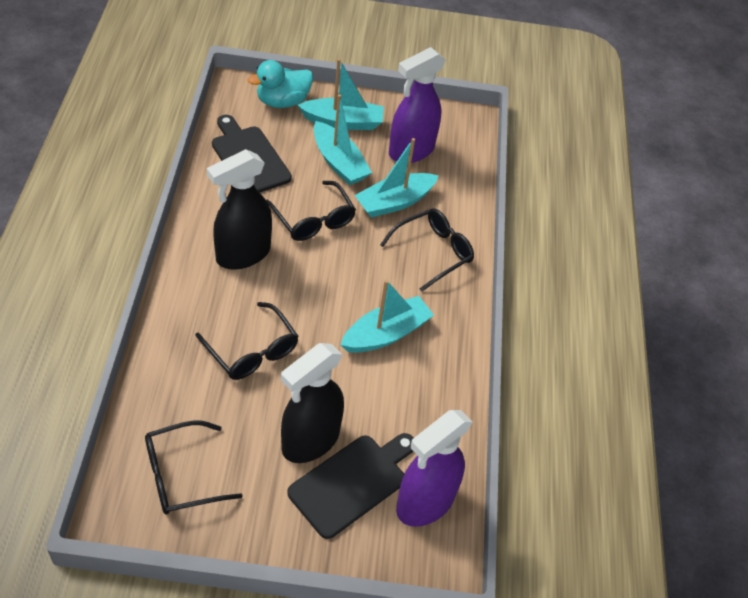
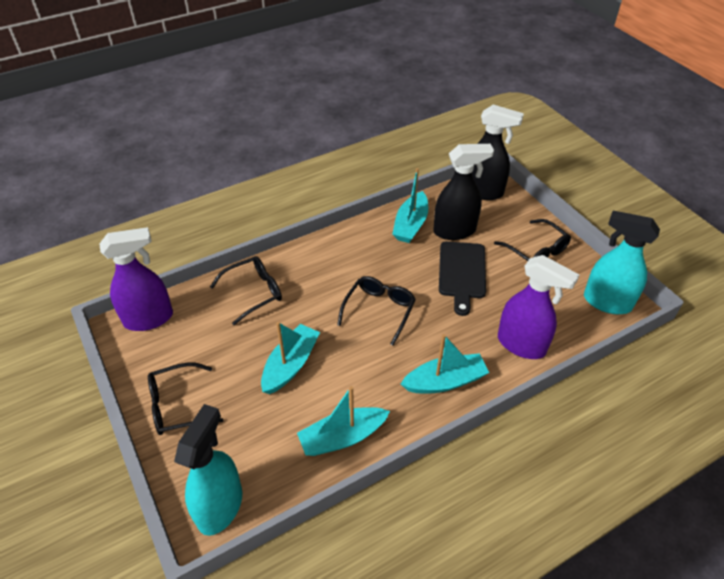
black cutting board: 2 -> 1
turquoise duck: 1 -> 0
turquoise spray bottle: 0 -> 2

